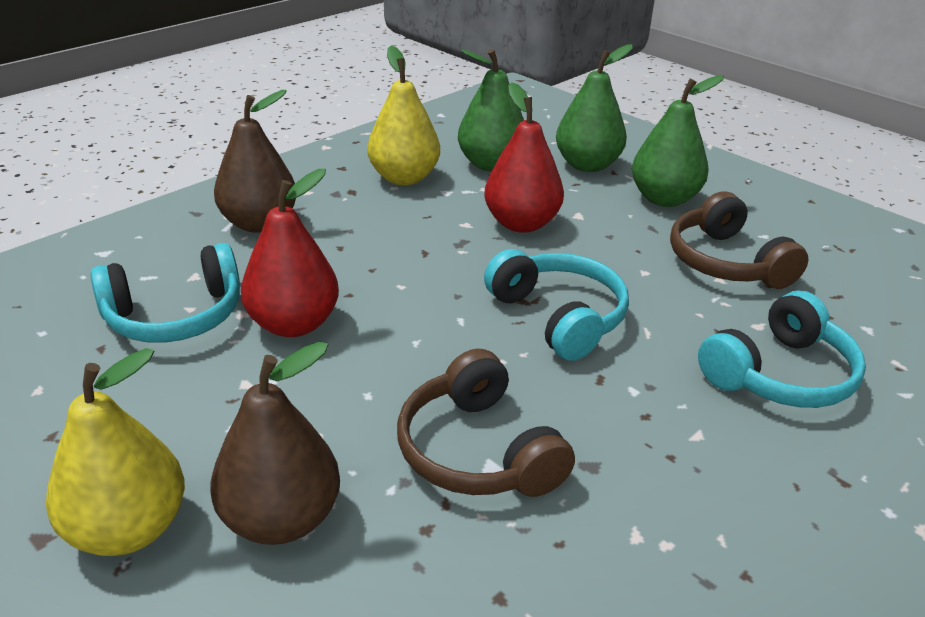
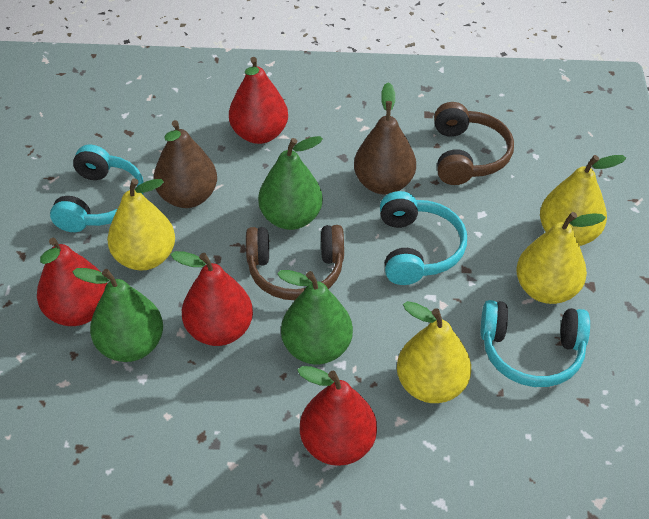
red pear: 2 -> 4
yellow pear: 2 -> 4

